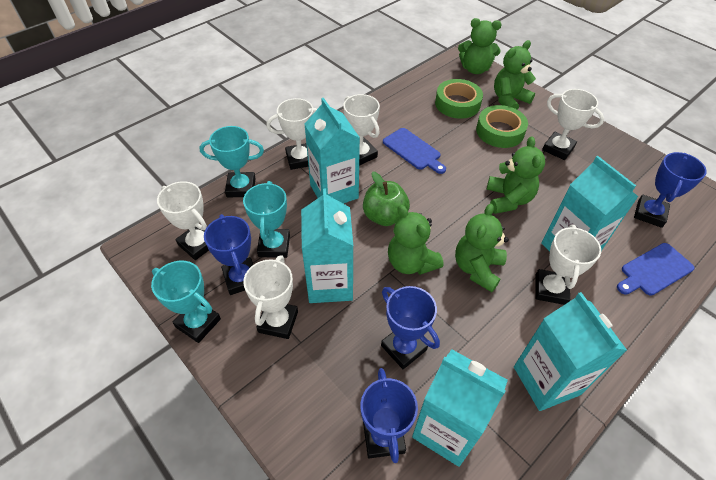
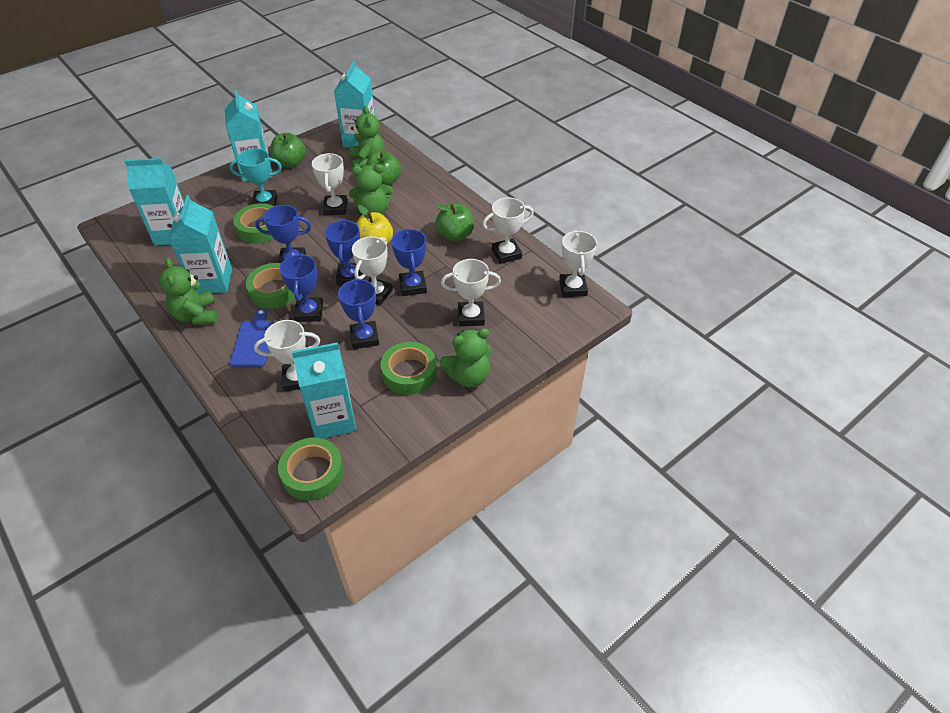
blue cutting board: 2 -> 1
blue trophy: 4 -> 5
green apple: 1 -> 3
green tape: 2 -> 4
green teddy bear: 5 -> 4
turquoise trophy: 3 -> 1
yellow apple: 0 -> 1

